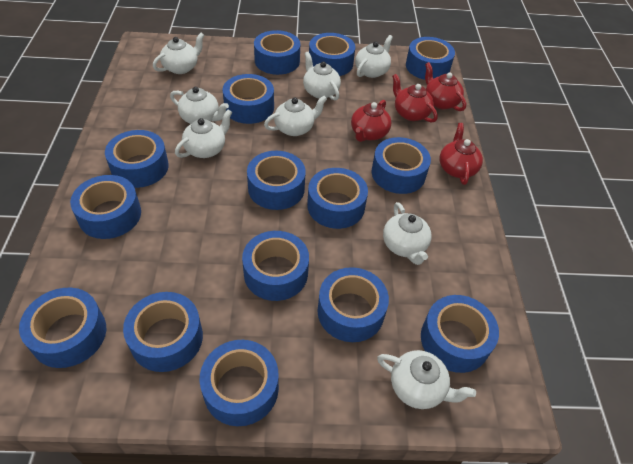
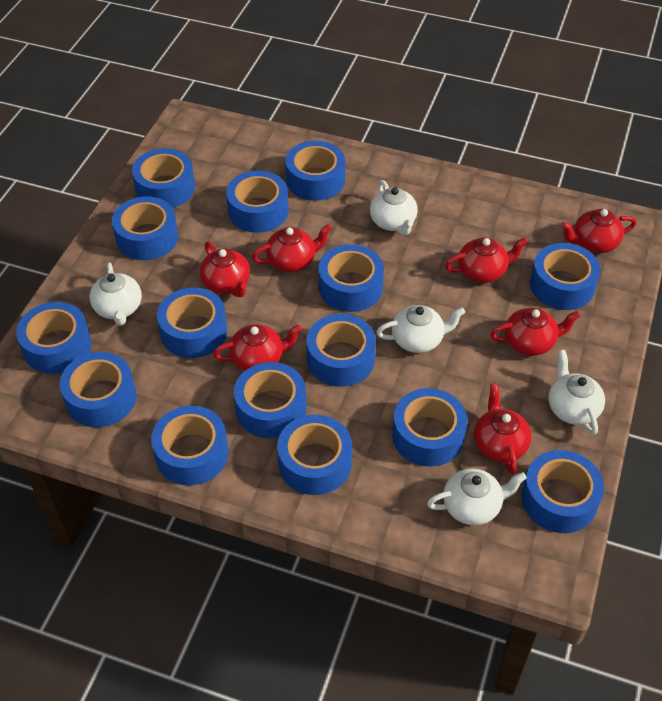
red teapot: 4 -> 7
white teapot: 8 -> 5

